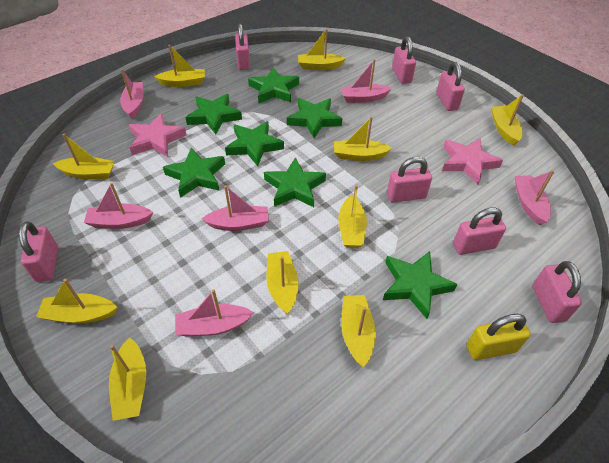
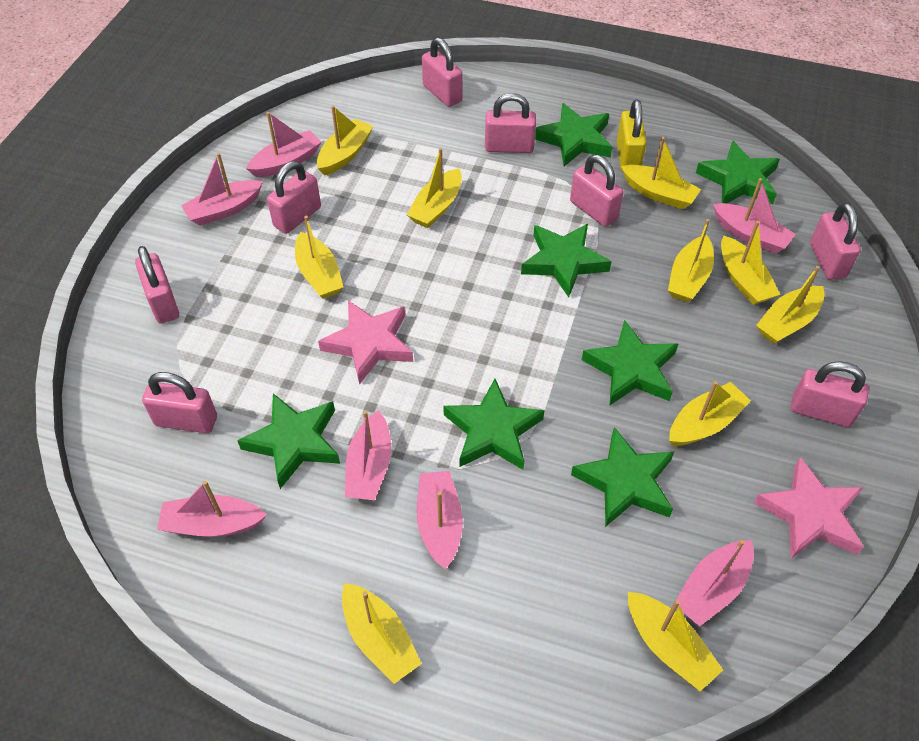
pink boat: 6 -> 7
pink padlock: 7 -> 8

